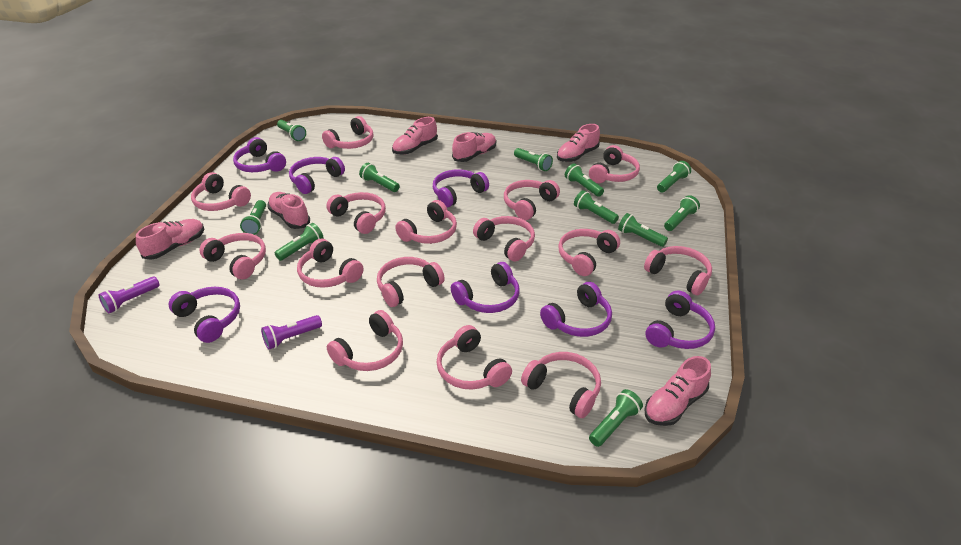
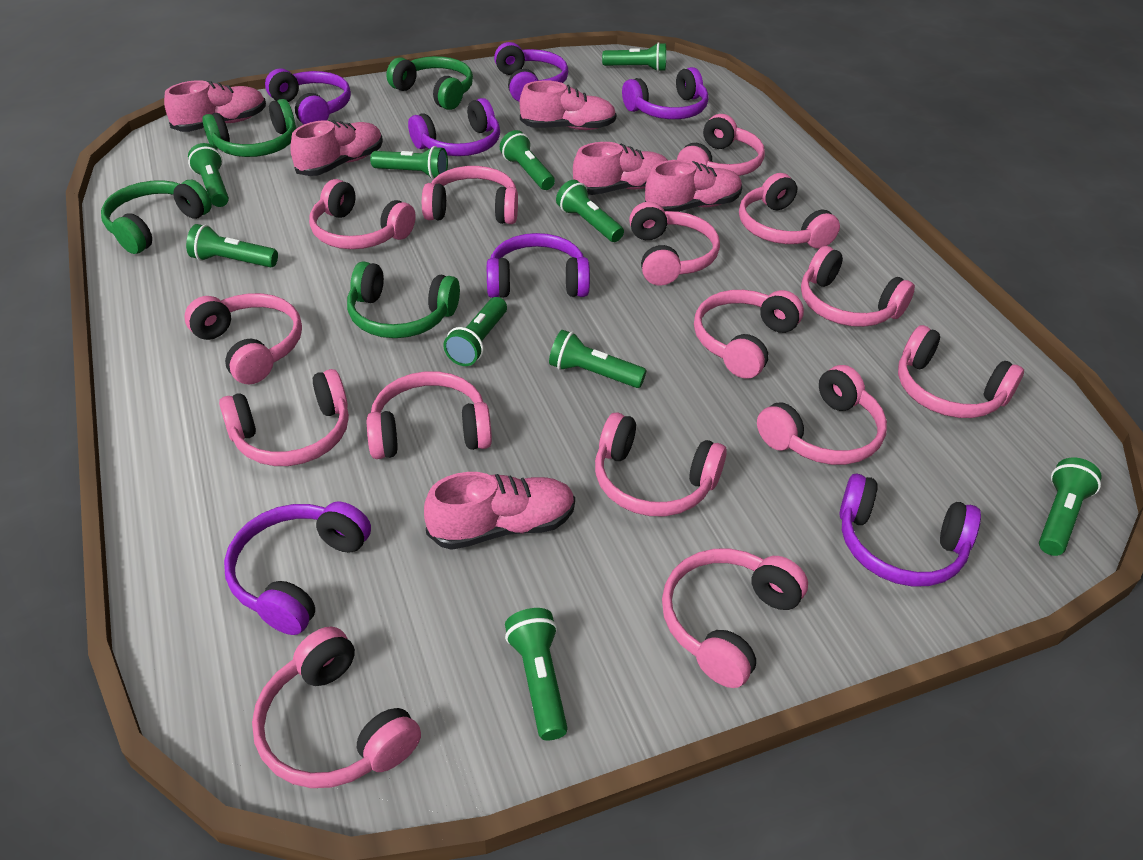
green flashlight: 11 -> 10
green headphones: 0 -> 4
purple flashlight: 2 -> 0

